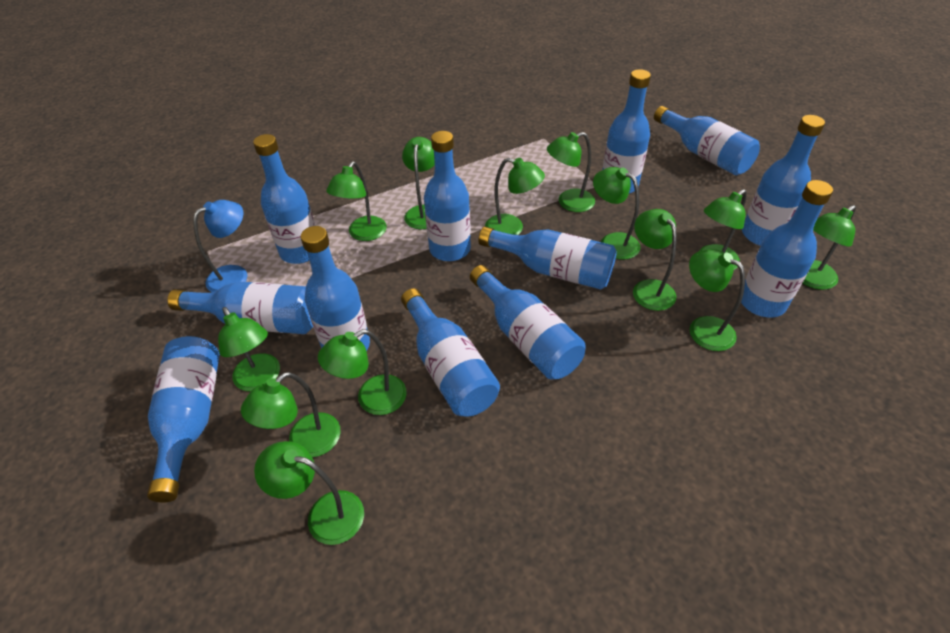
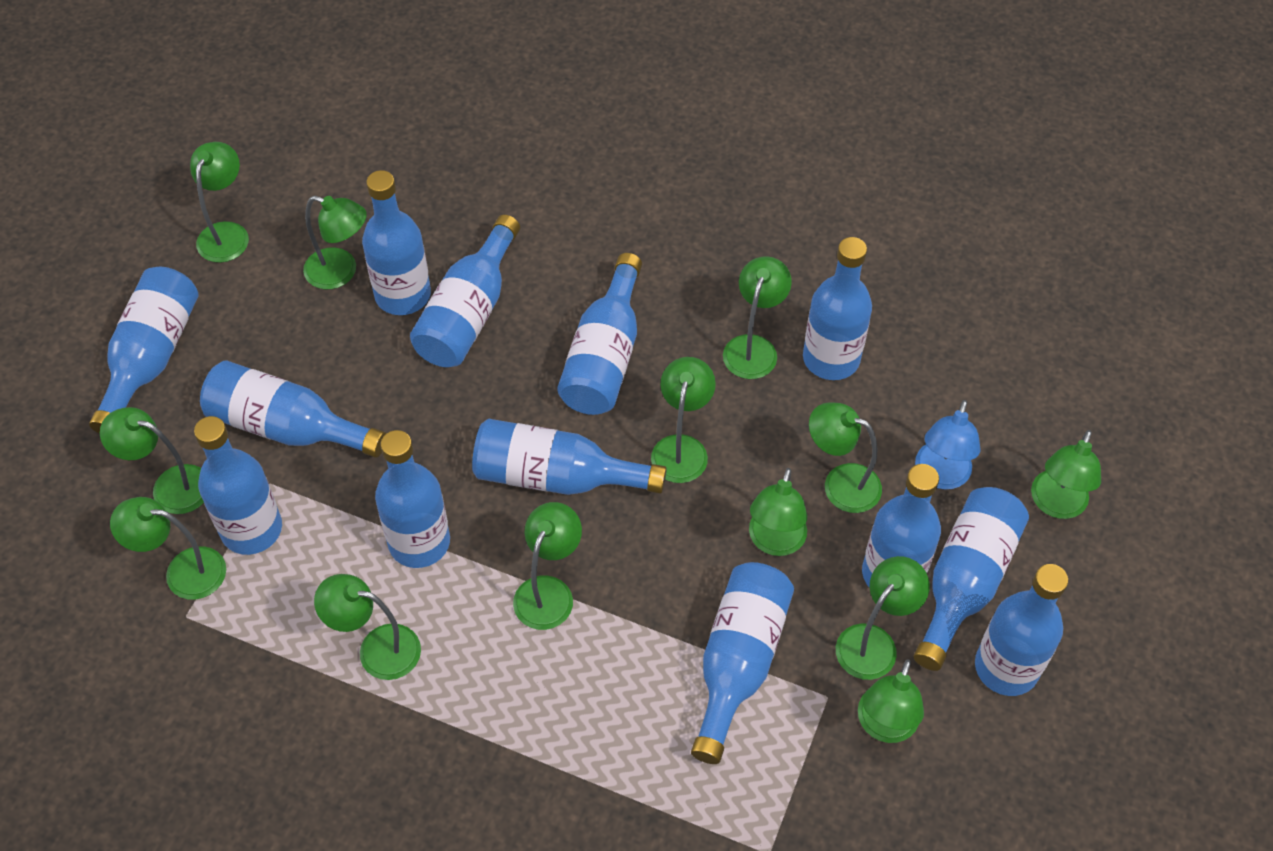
blue bottle: 12 -> 13

